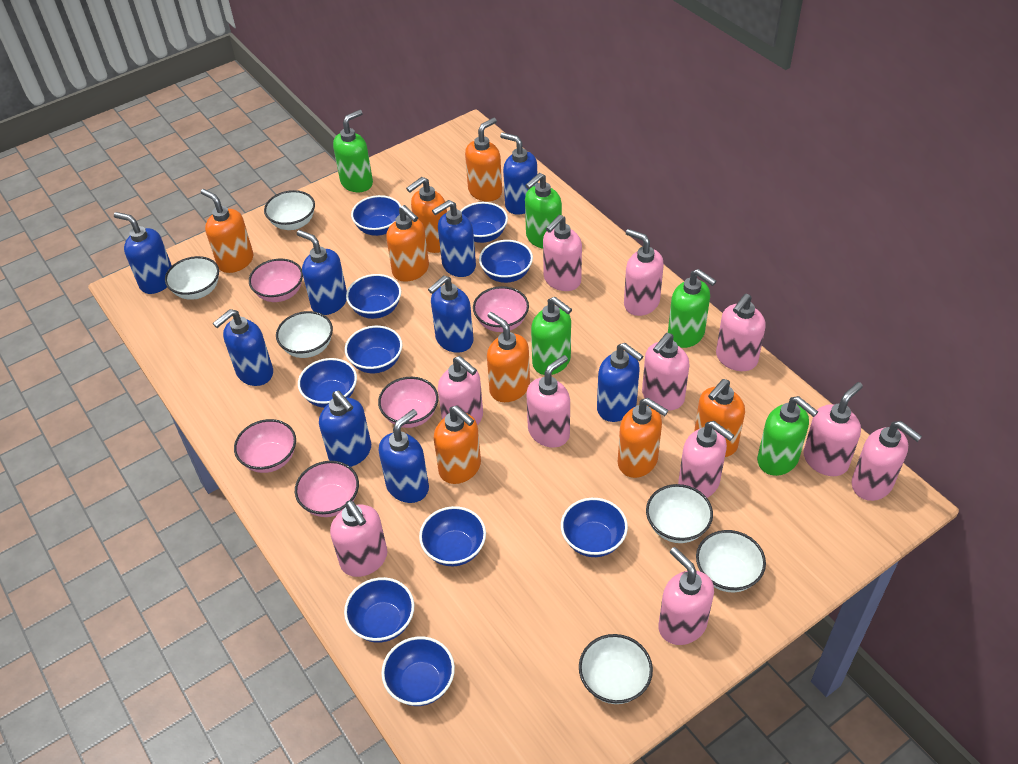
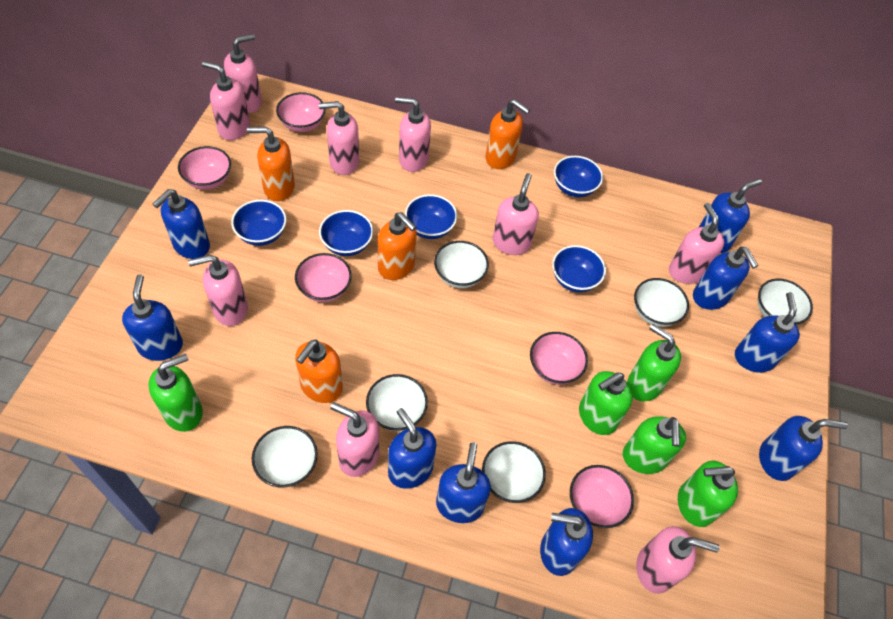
blue bowl: 10 -> 5
orange soap dispenser: 8 -> 4
pink soap dispenser: 11 -> 9

